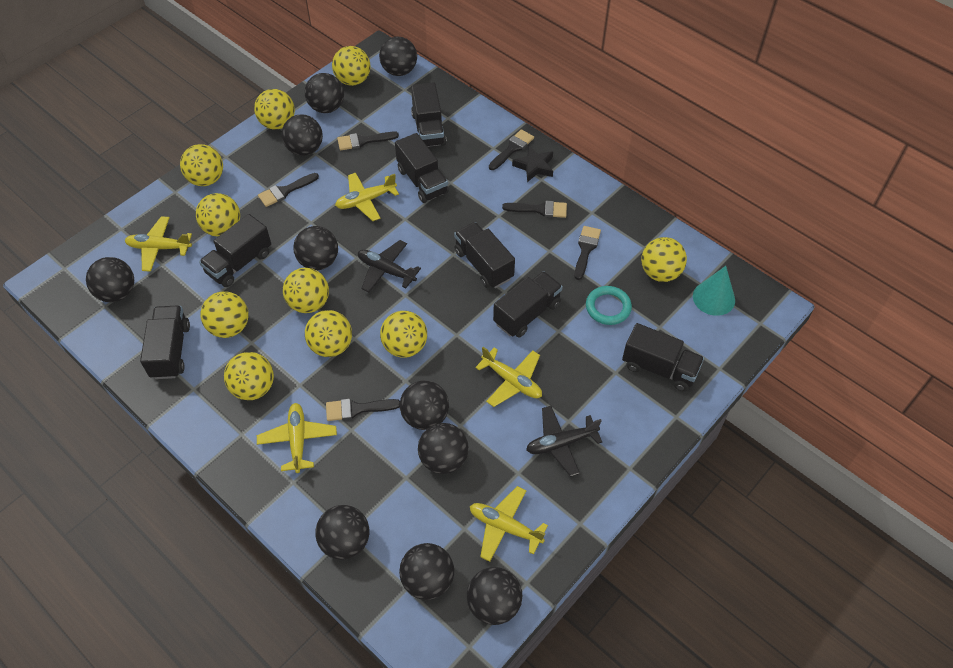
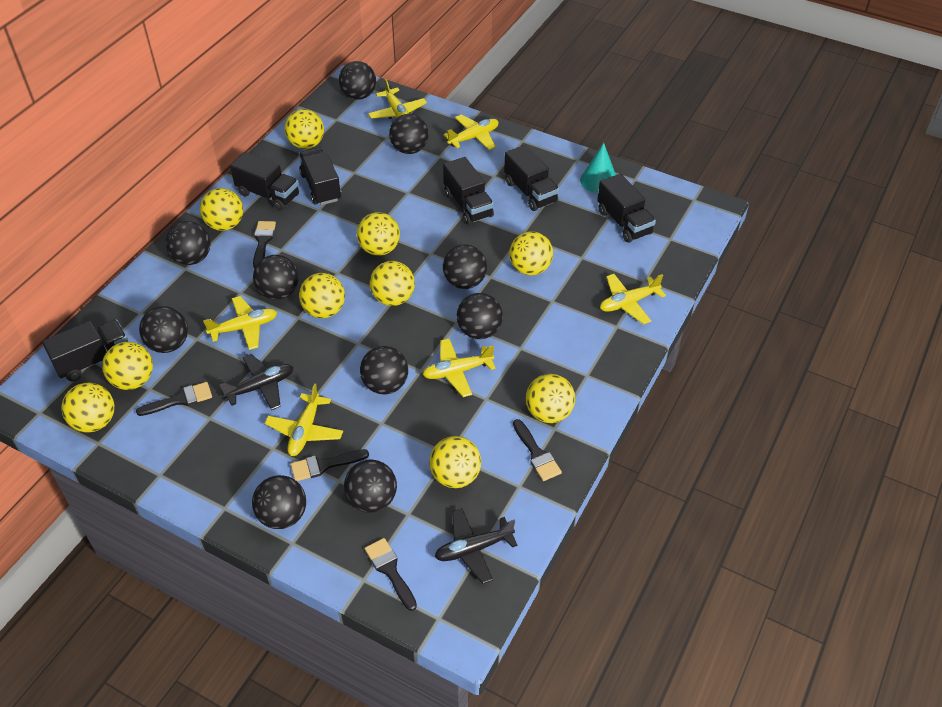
black brush: 6 -> 5
black star: 1 -> 0
black truck: 7 -> 6
turquoise ring: 1 -> 0
yellow plane: 5 -> 6

